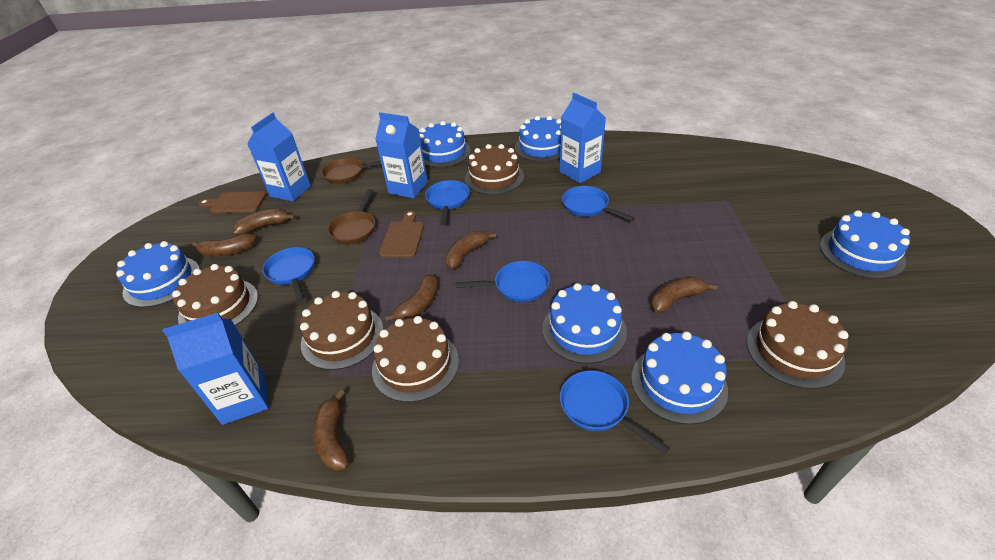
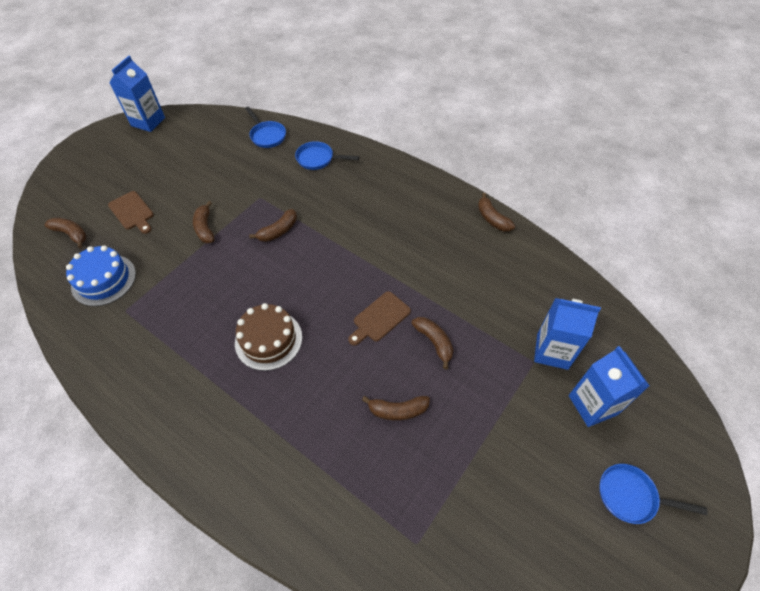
blue cake: 6 -> 1
blue carton: 4 -> 3
blue pan: 5 -> 3
brown cake: 5 -> 1
brown pan: 2 -> 0

